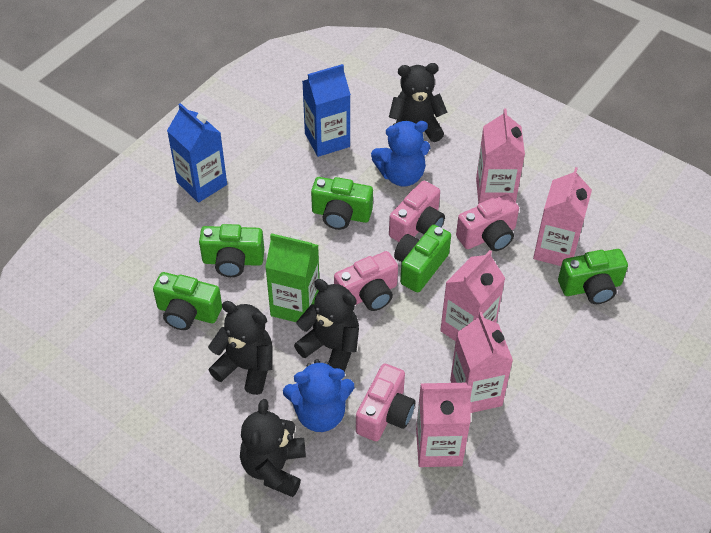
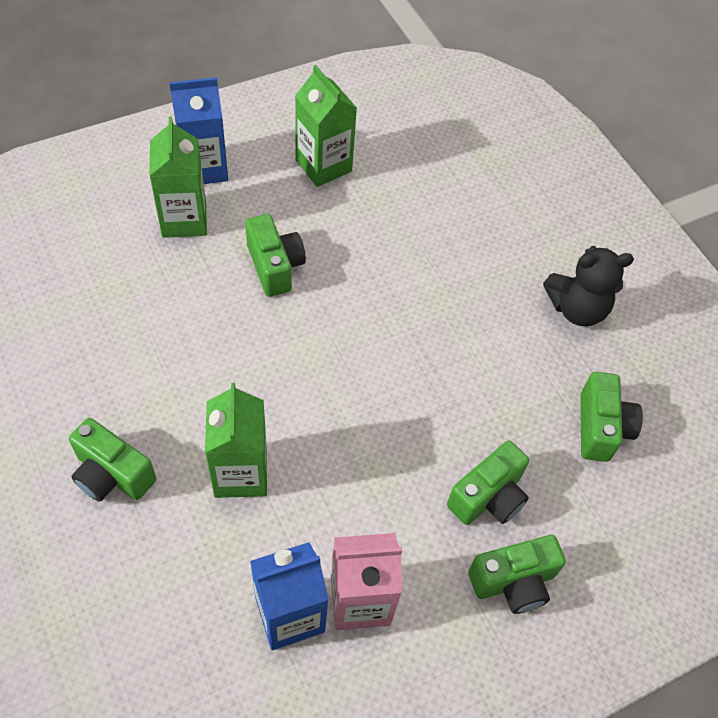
black teddy bear: 4 -> 1
blue teddy bear: 2 -> 0
green carton: 1 -> 3
pink camera: 4 -> 0
pink carton: 5 -> 1

